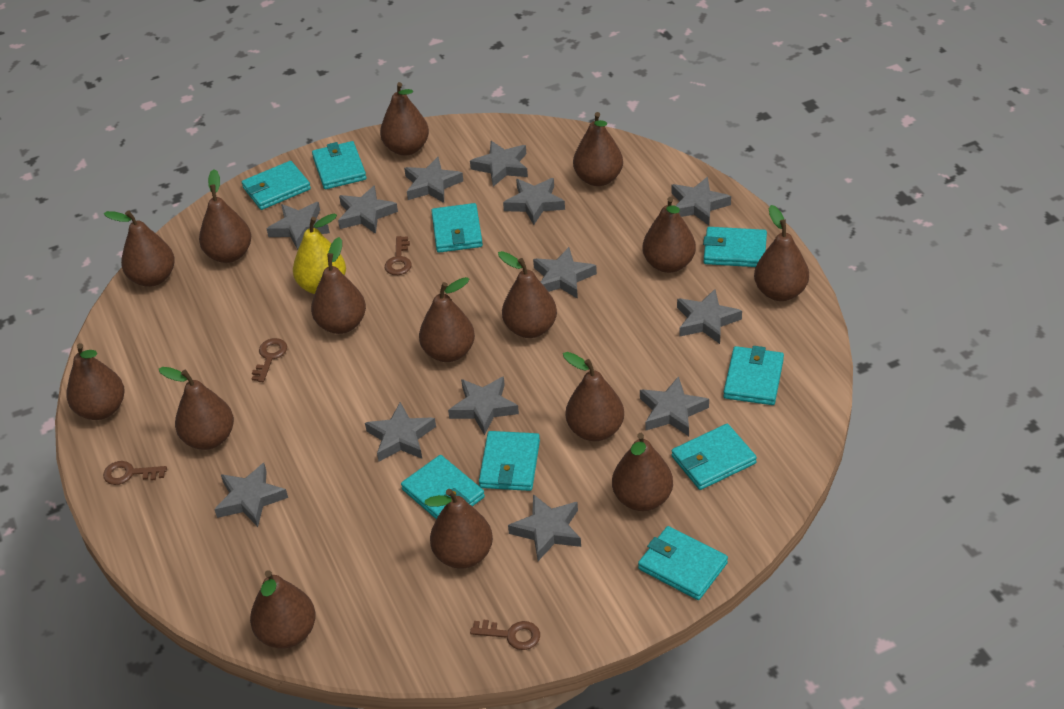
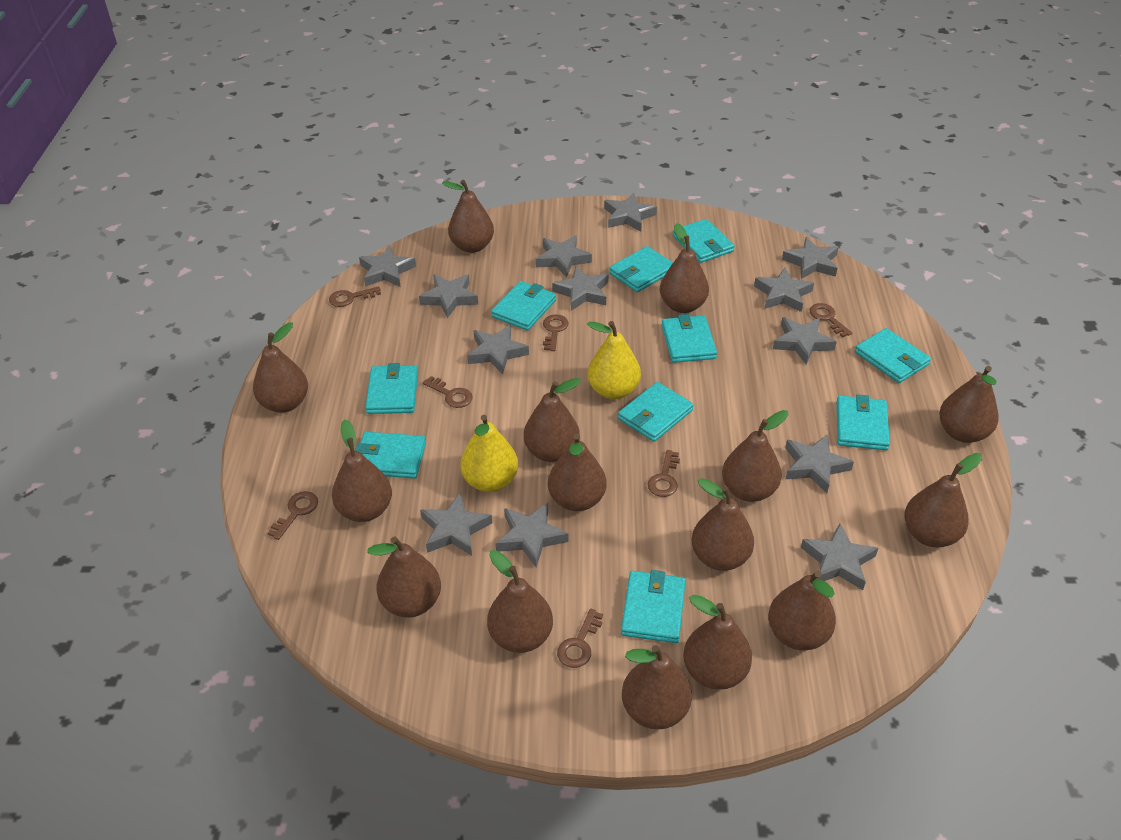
brown key: 4 -> 7
turquoise wallet: 9 -> 10
yellow pear: 1 -> 2

